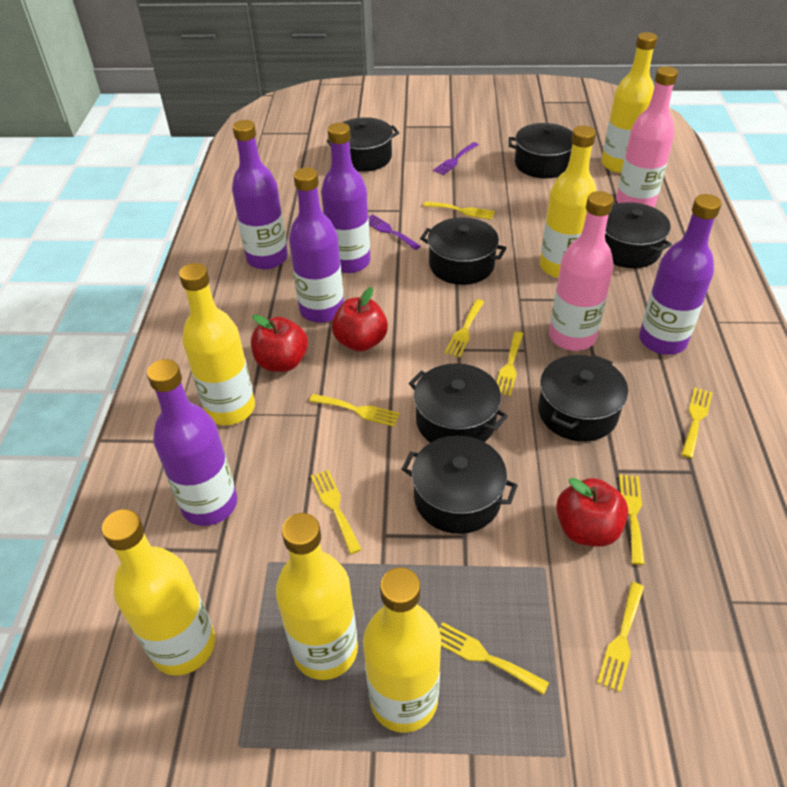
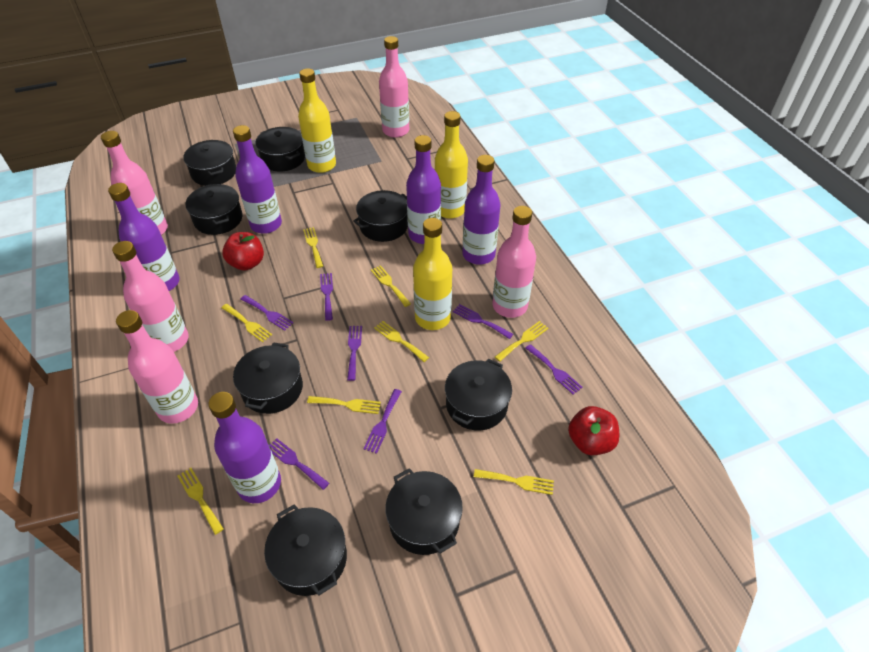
black pot: 7 -> 8
pink bottle: 2 -> 5
purple fork: 2 -> 7
red apple: 3 -> 2
yellow bottle: 6 -> 3
yellow fork: 9 -> 8

